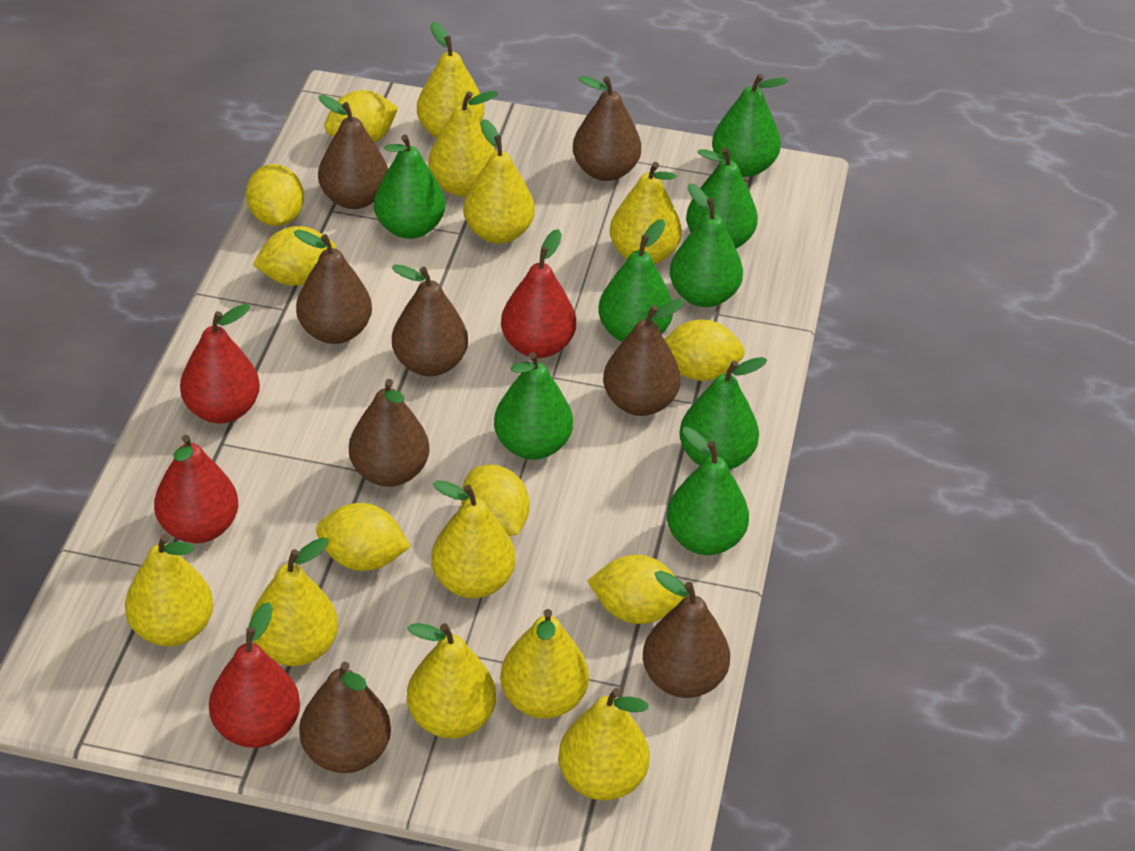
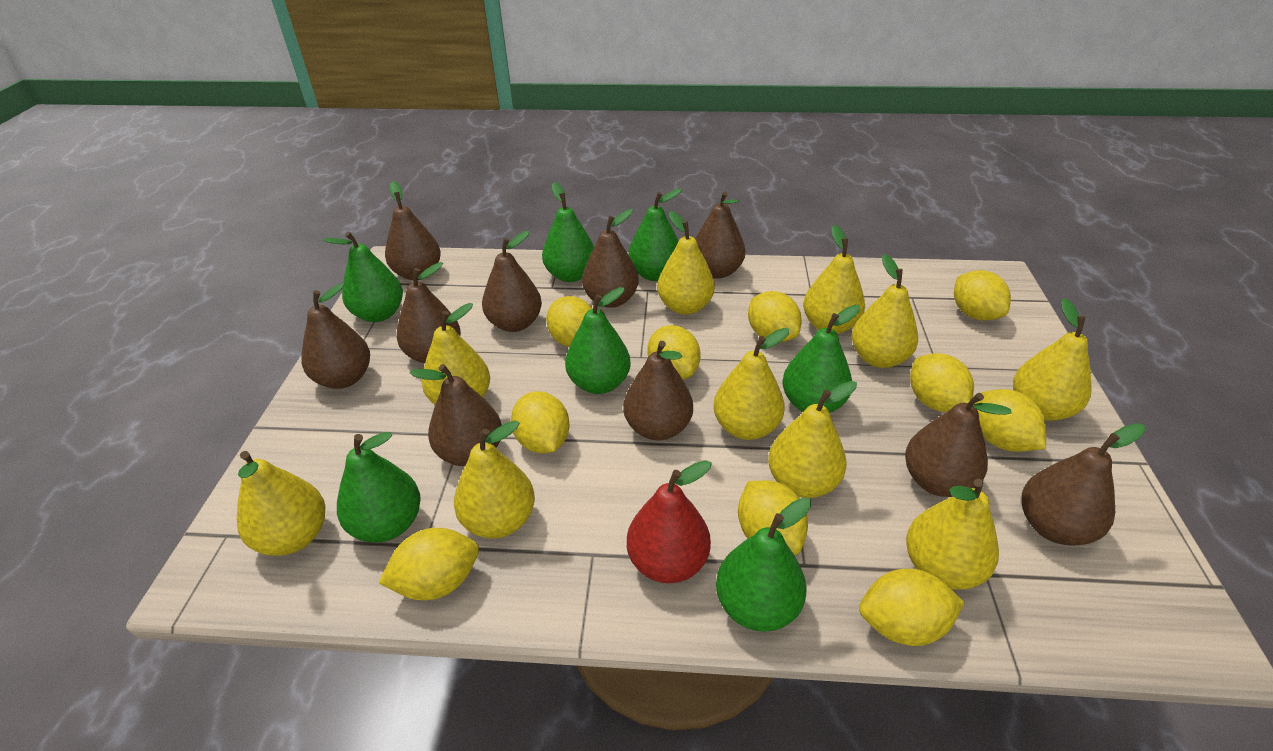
brown pear: 8 -> 10
green pear: 8 -> 7
red pear: 4 -> 1
yellow lemon: 7 -> 10

